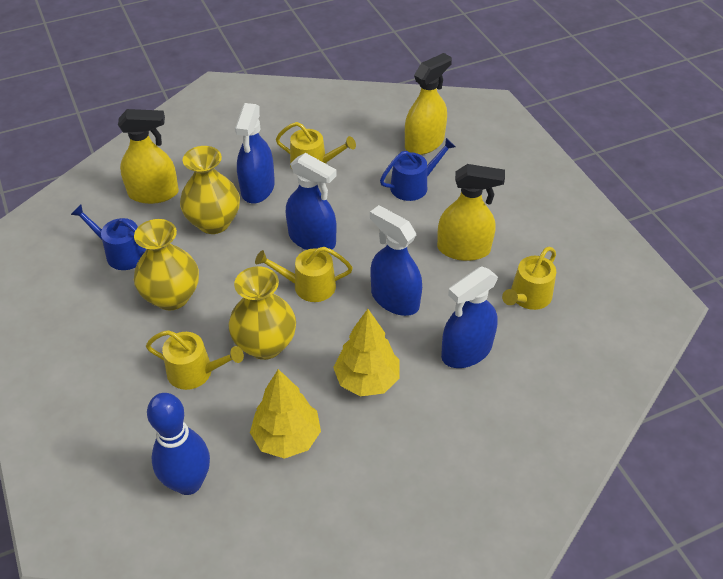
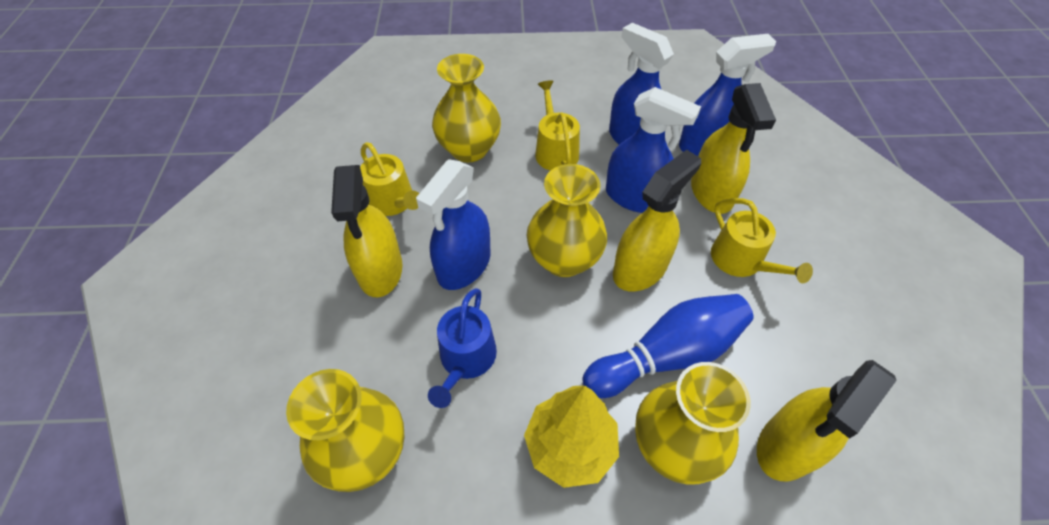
blue watering can: 2 -> 1
yellow spray bottle: 3 -> 4
yellow tree: 2 -> 1
yellow vase: 3 -> 4
yellow watering can: 4 -> 3

